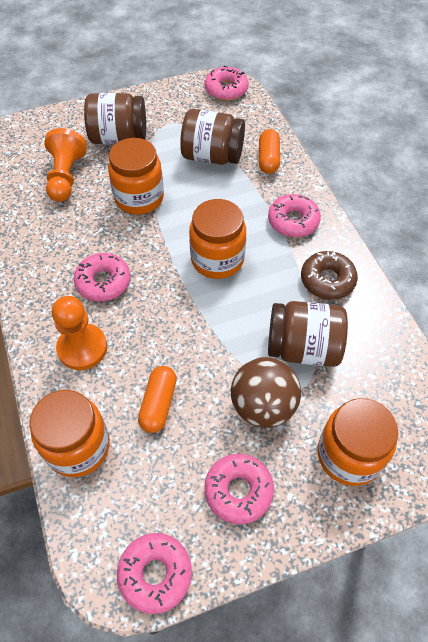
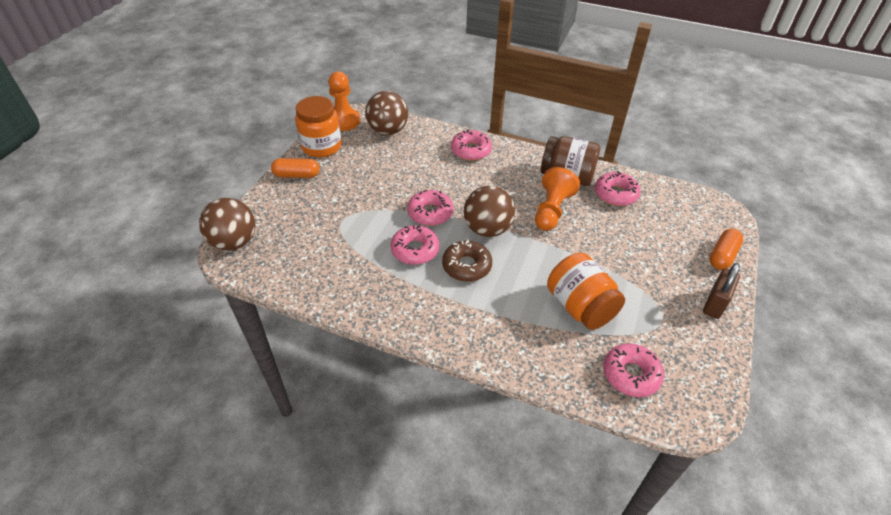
brown ball: 1 -> 3
brown jar: 3 -> 1
brown padlock: 0 -> 1
orange jar: 4 -> 2

